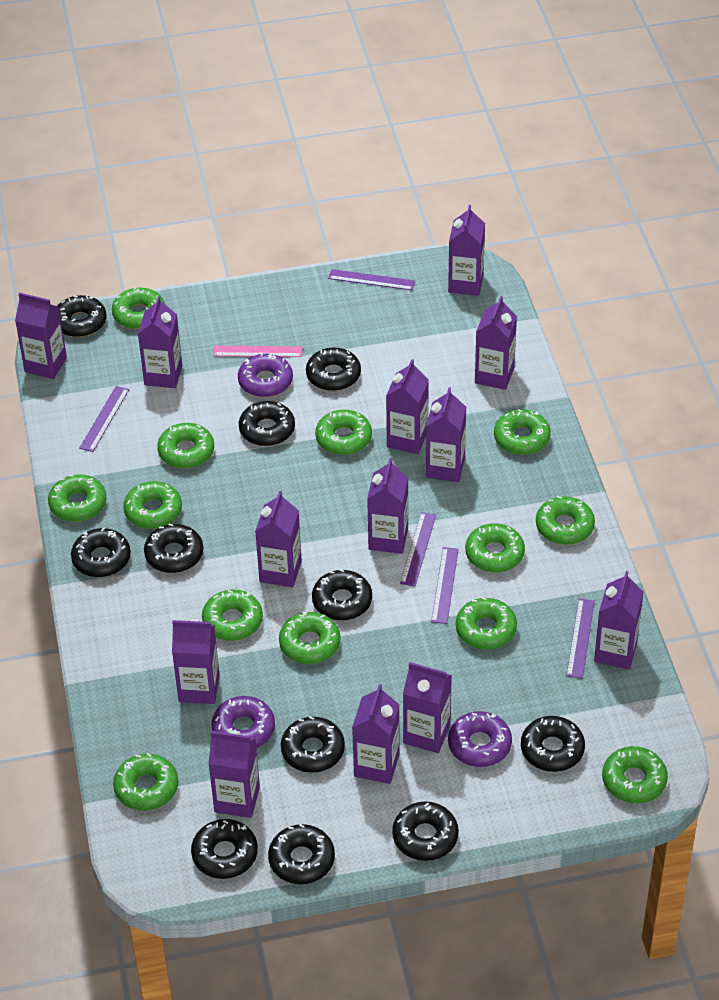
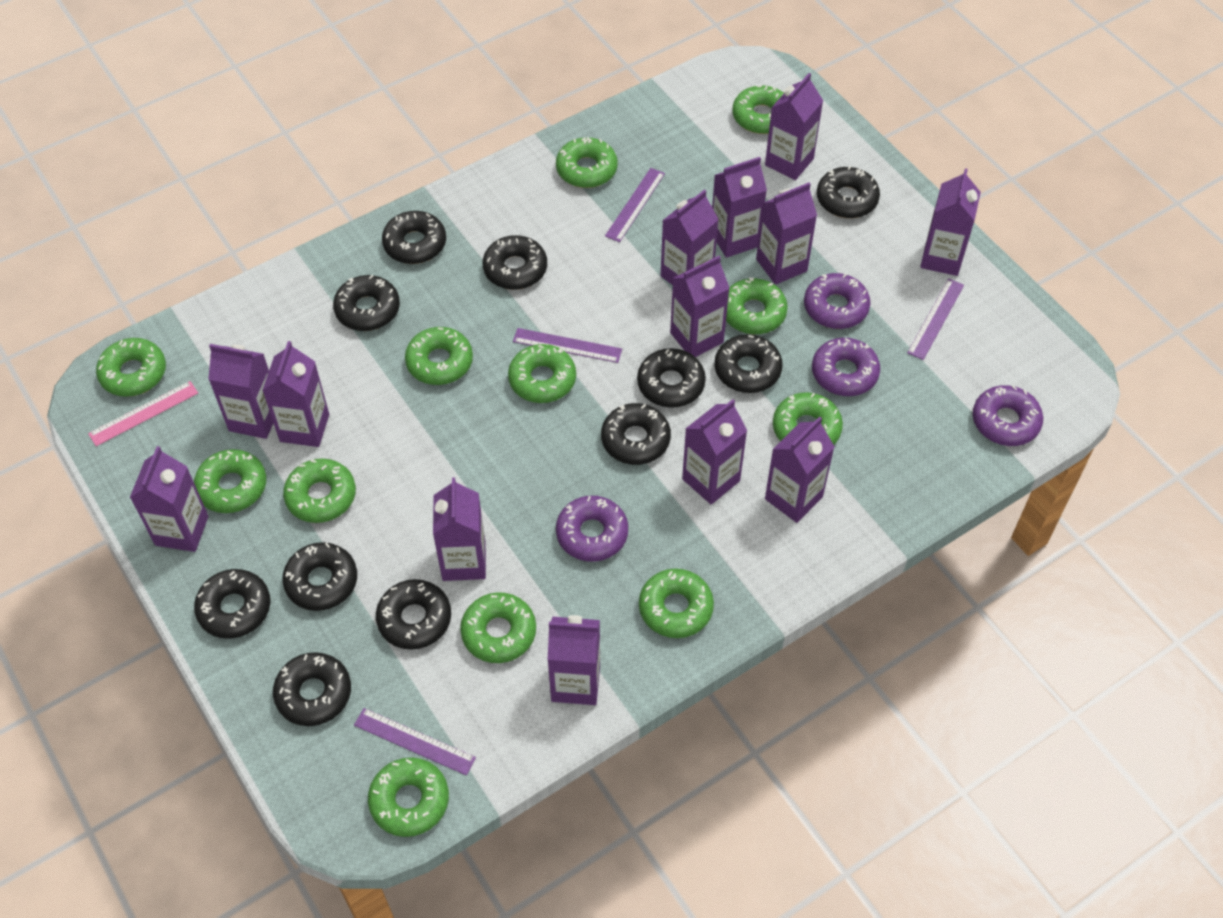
green donut: 13 -> 12
purple donut: 3 -> 4
purple ruler: 5 -> 4

